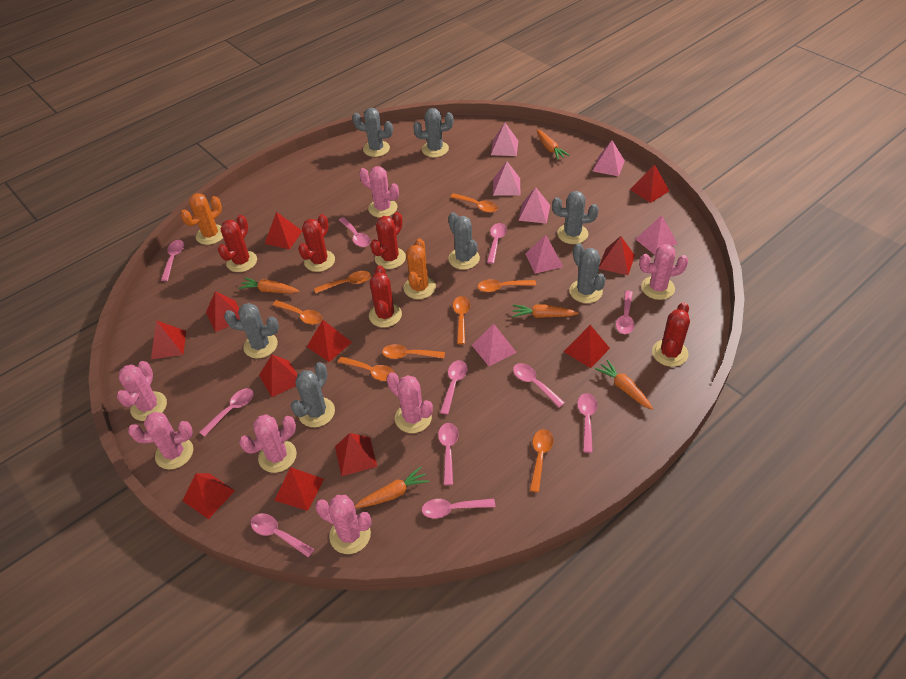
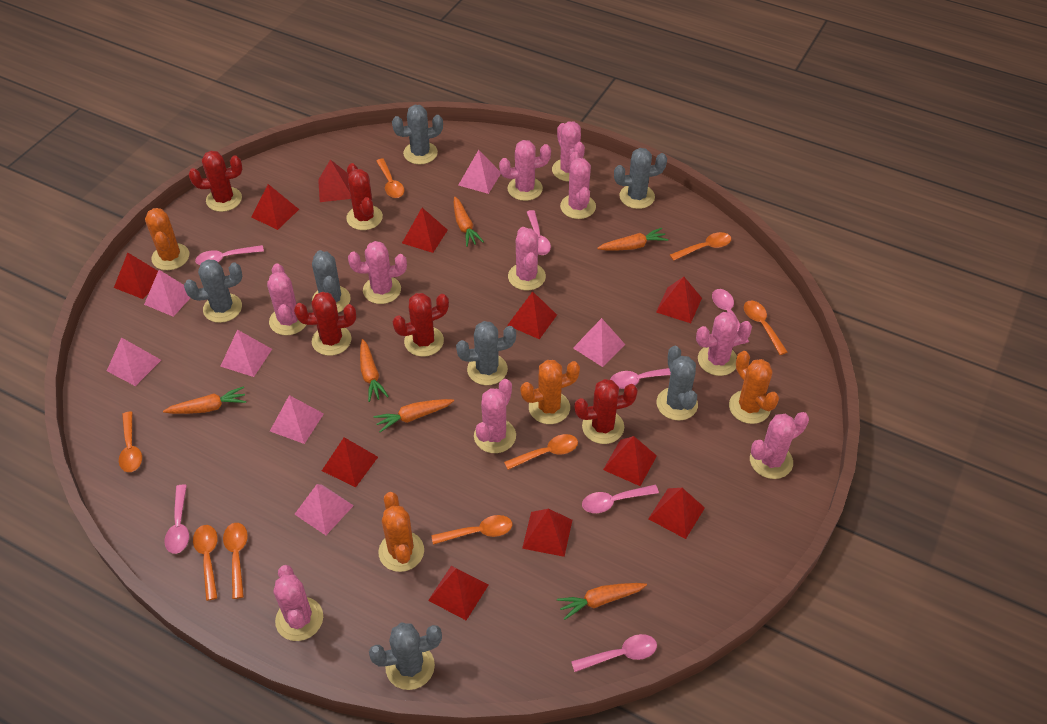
orange cactus: 2 -> 4
orange carrot: 5 -> 6
pink cactus: 7 -> 10
pink spoon: 11 -> 7

